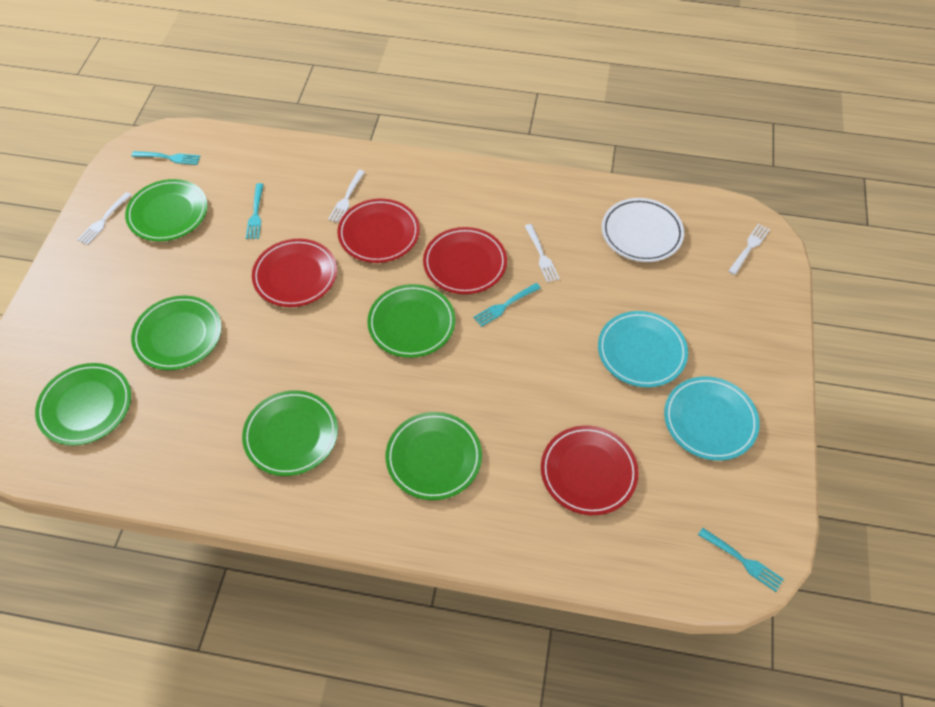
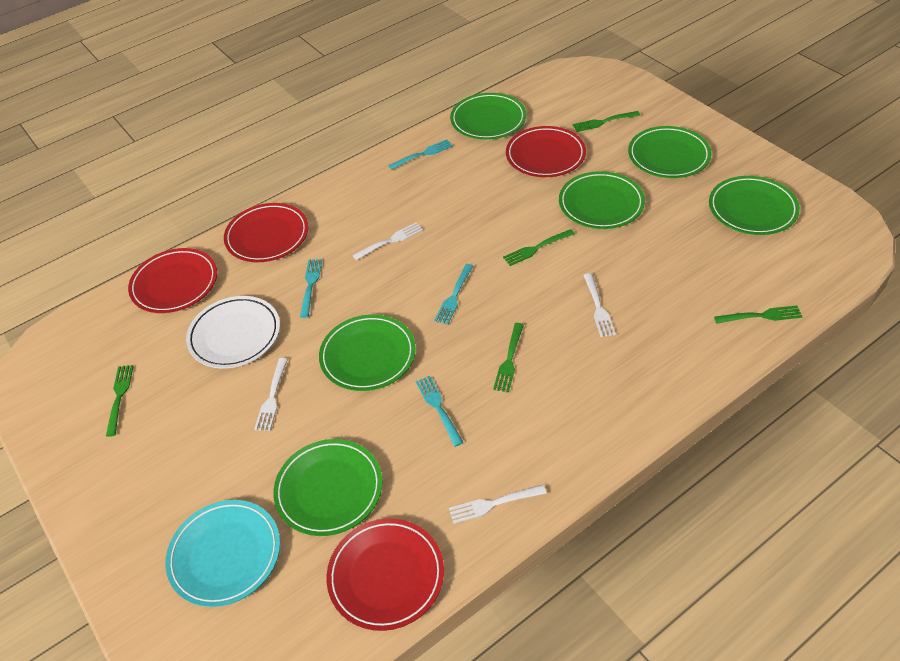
green fork: 0 -> 5
turquoise plate: 2 -> 1

